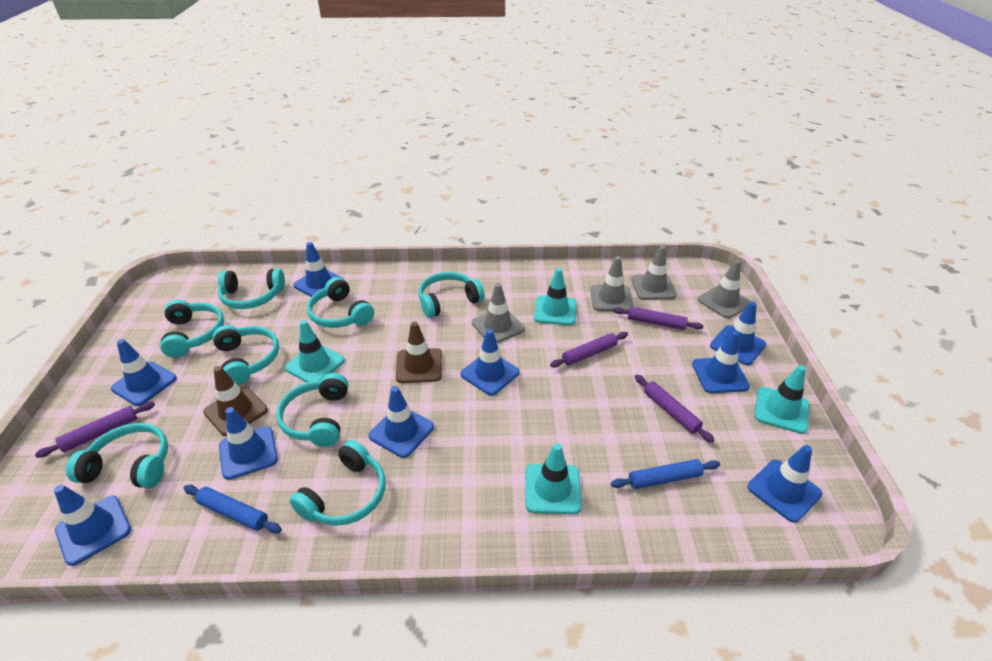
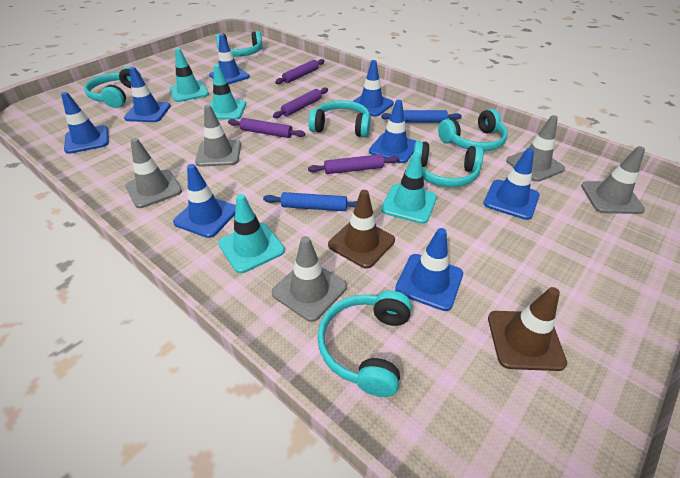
blue traffic cone: 9 -> 8
grey traffic cone: 4 -> 5
turquoise headphones: 8 -> 6

